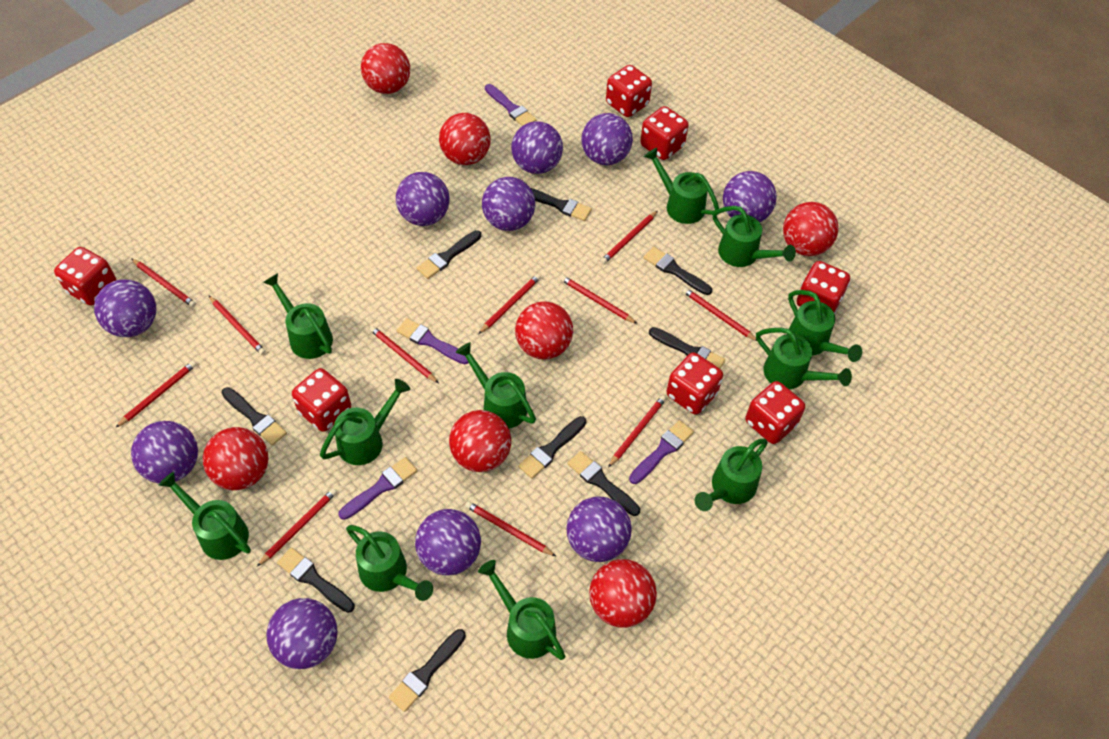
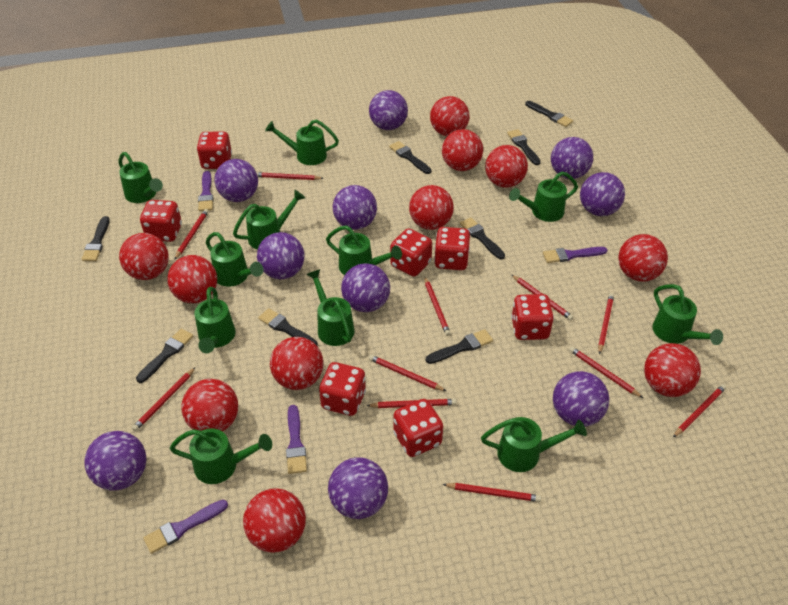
black brush: 9 -> 8
red ball: 7 -> 11

